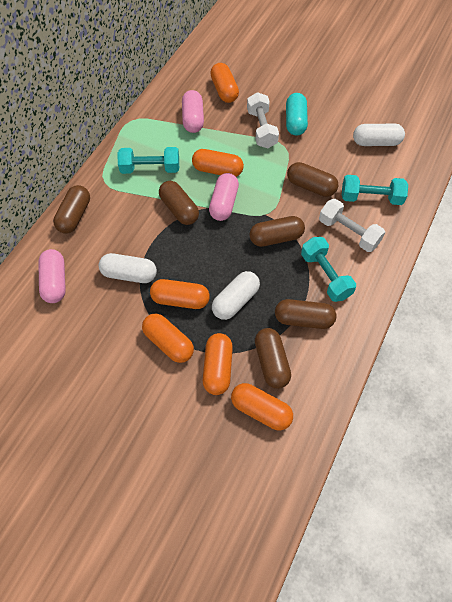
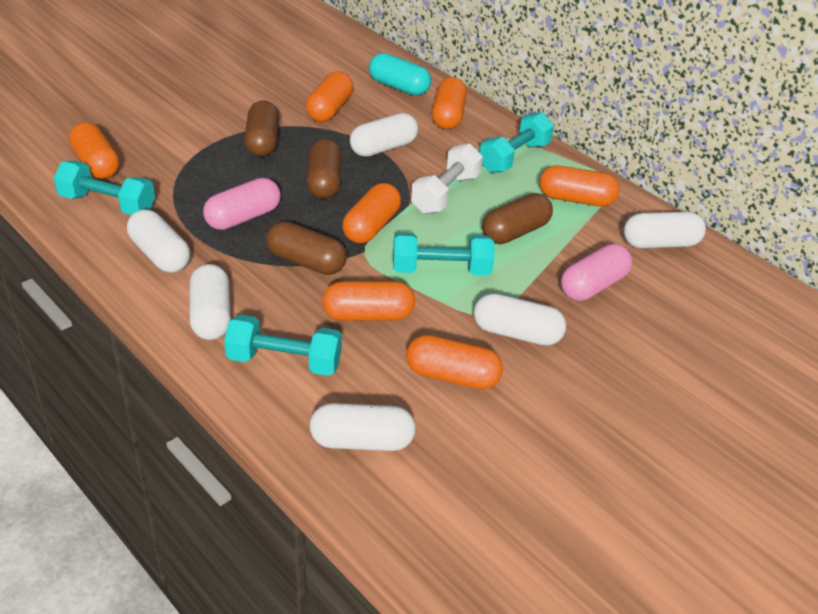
brown capsule: 6 -> 4
orange capsule: 6 -> 7
pink capsule: 3 -> 2
turquoise dumbbell: 3 -> 4
white capsule: 3 -> 6
white dumbbell: 2 -> 1

